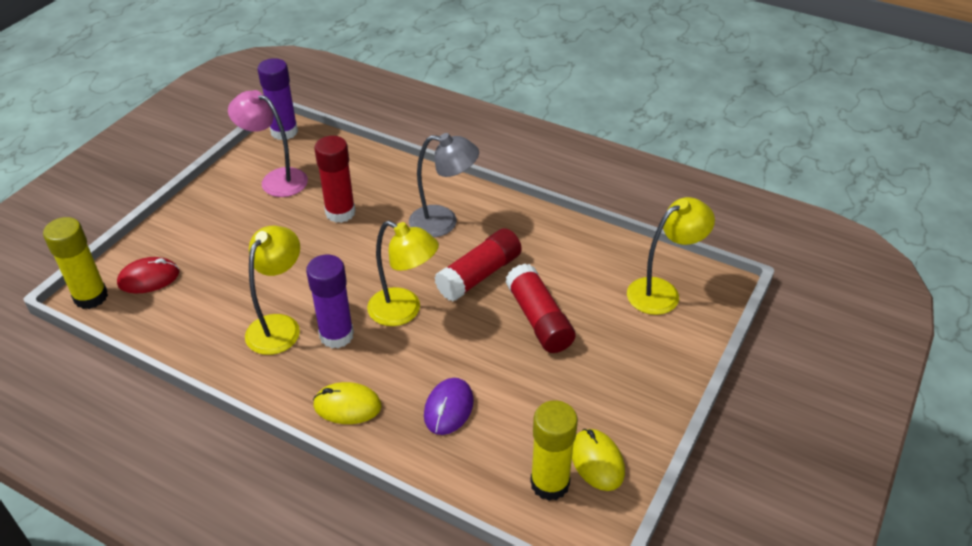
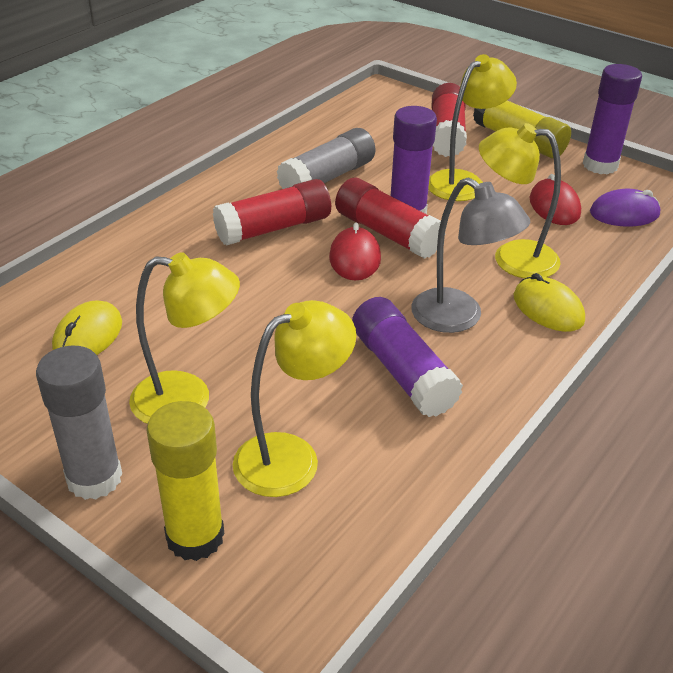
grey glue stick: 0 -> 2
pink lamp: 1 -> 0
purple glue stick: 2 -> 3
red mouse: 1 -> 2
yellow lamp: 3 -> 4

